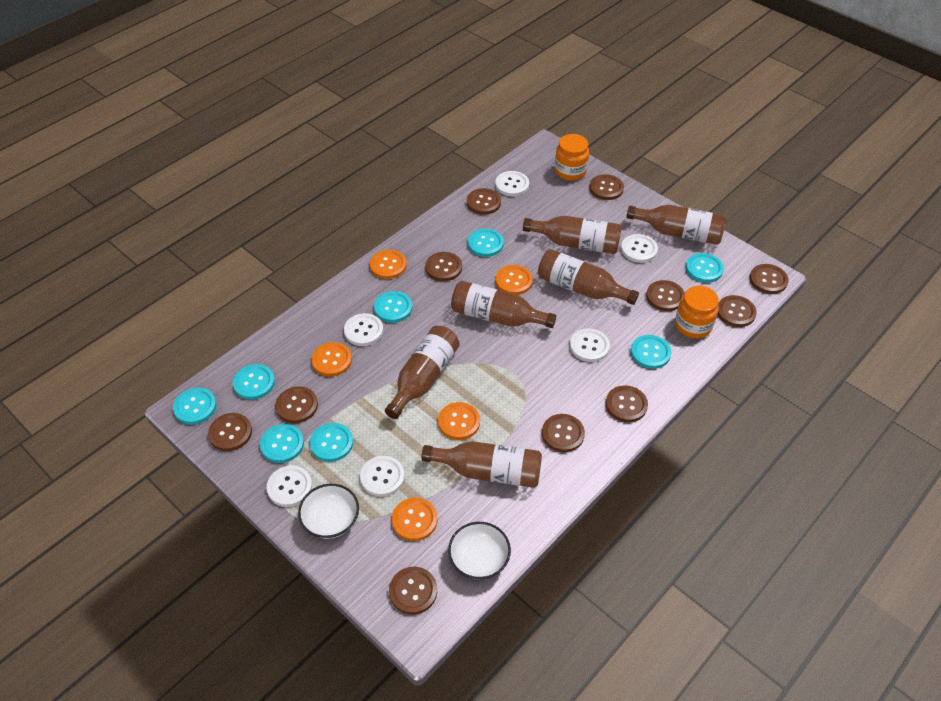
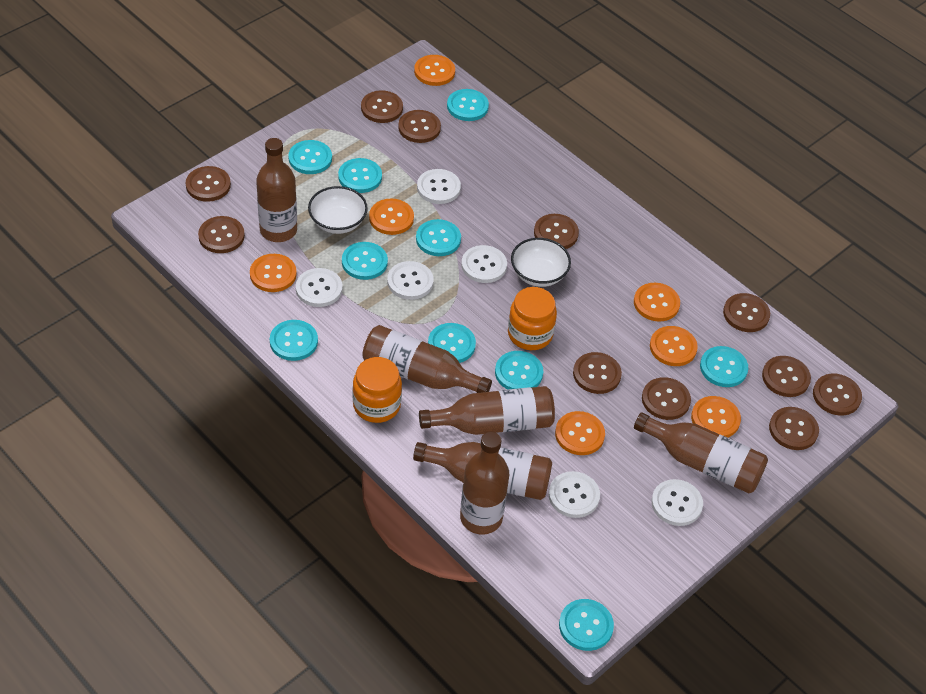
orange button: 5 -> 7
turquoise button: 8 -> 10

